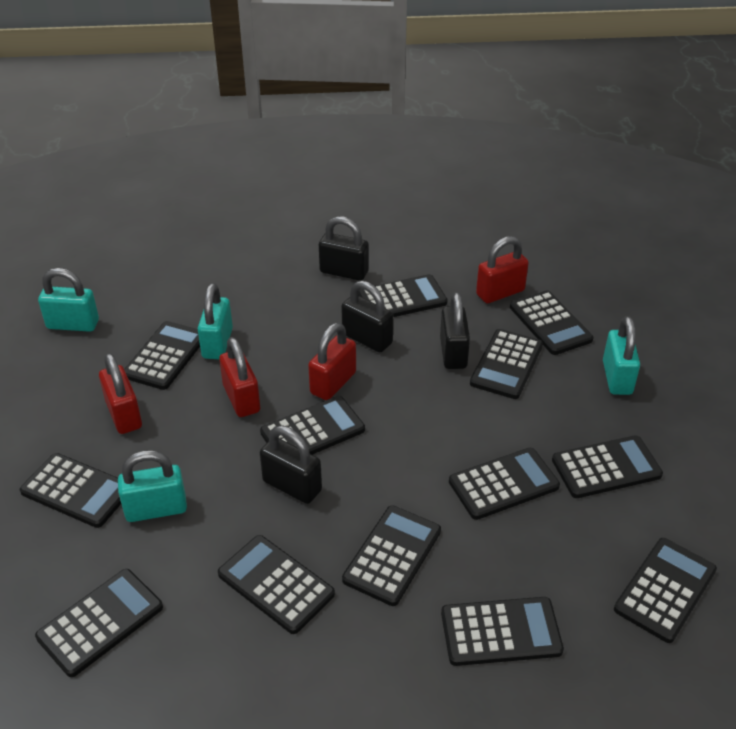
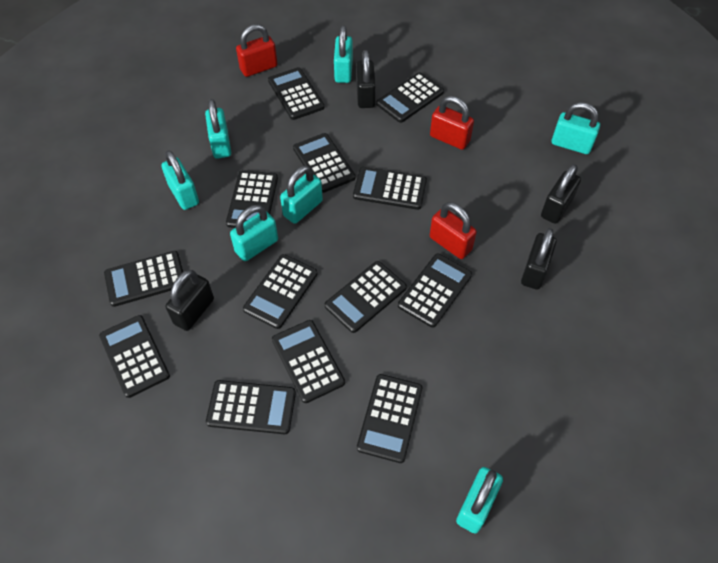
red padlock: 4 -> 3
turquoise padlock: 4 -> 7

